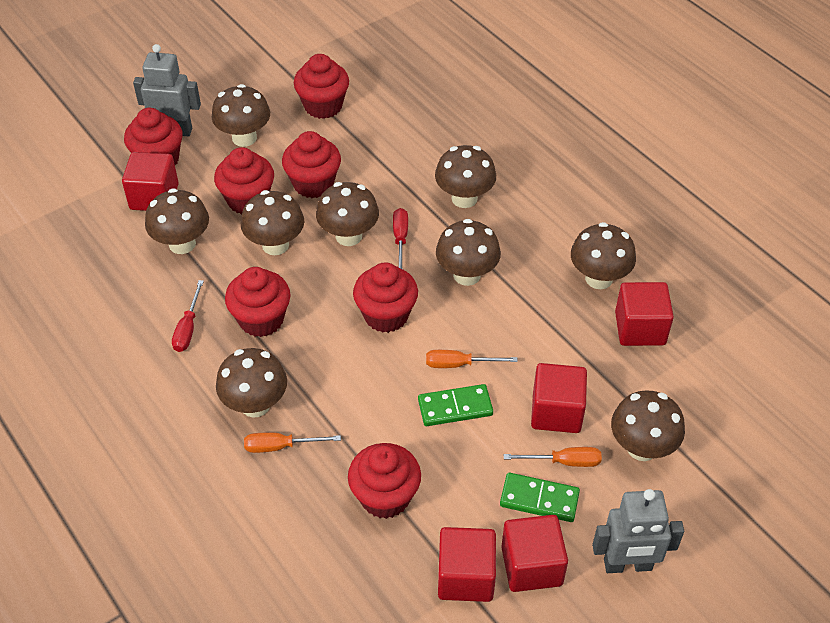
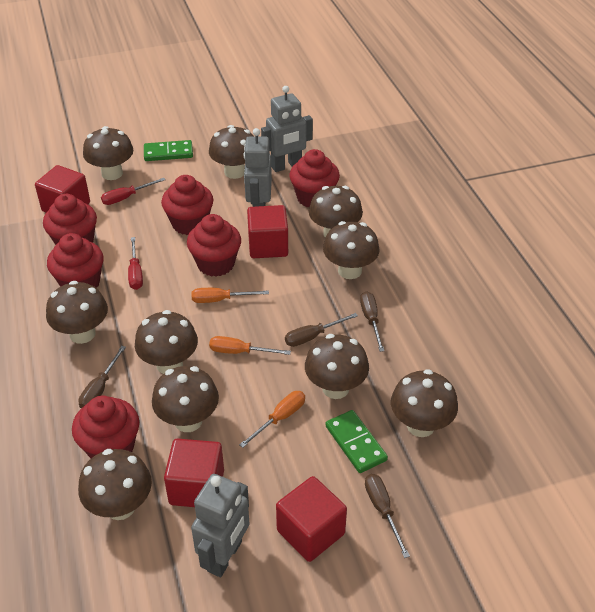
brown mushroom: 9 -> 10
brown screwdriver: 0 -> 4
grey robot: 2 -> 3
red cube: 5 -> 4
red cupcake: 7 -> 6

